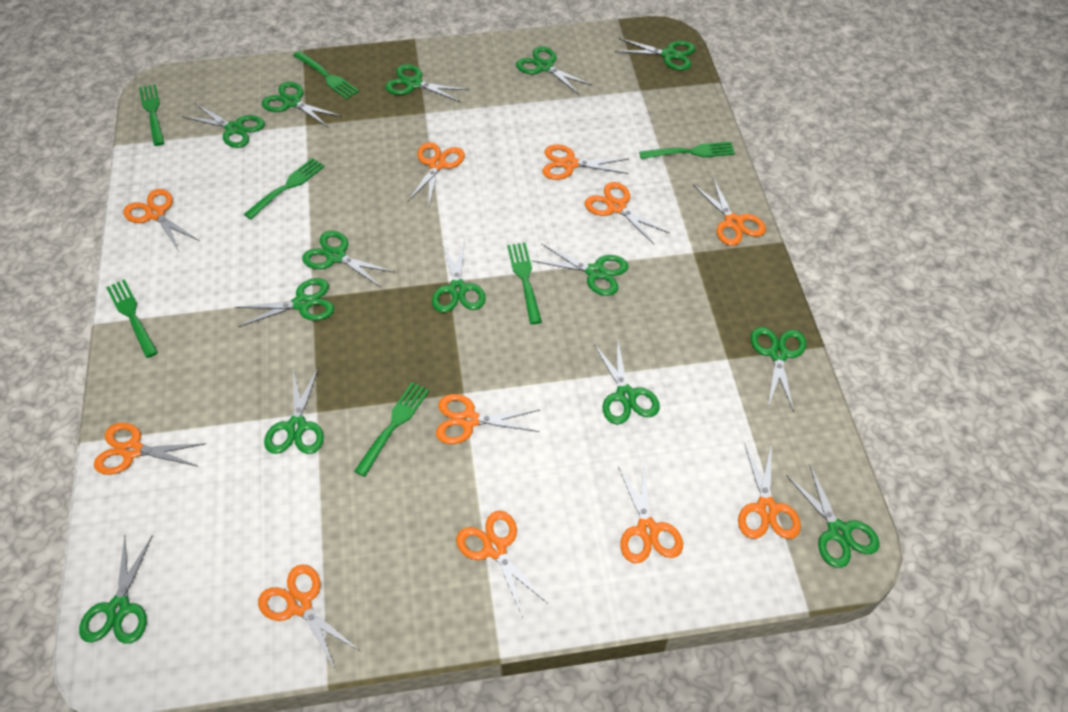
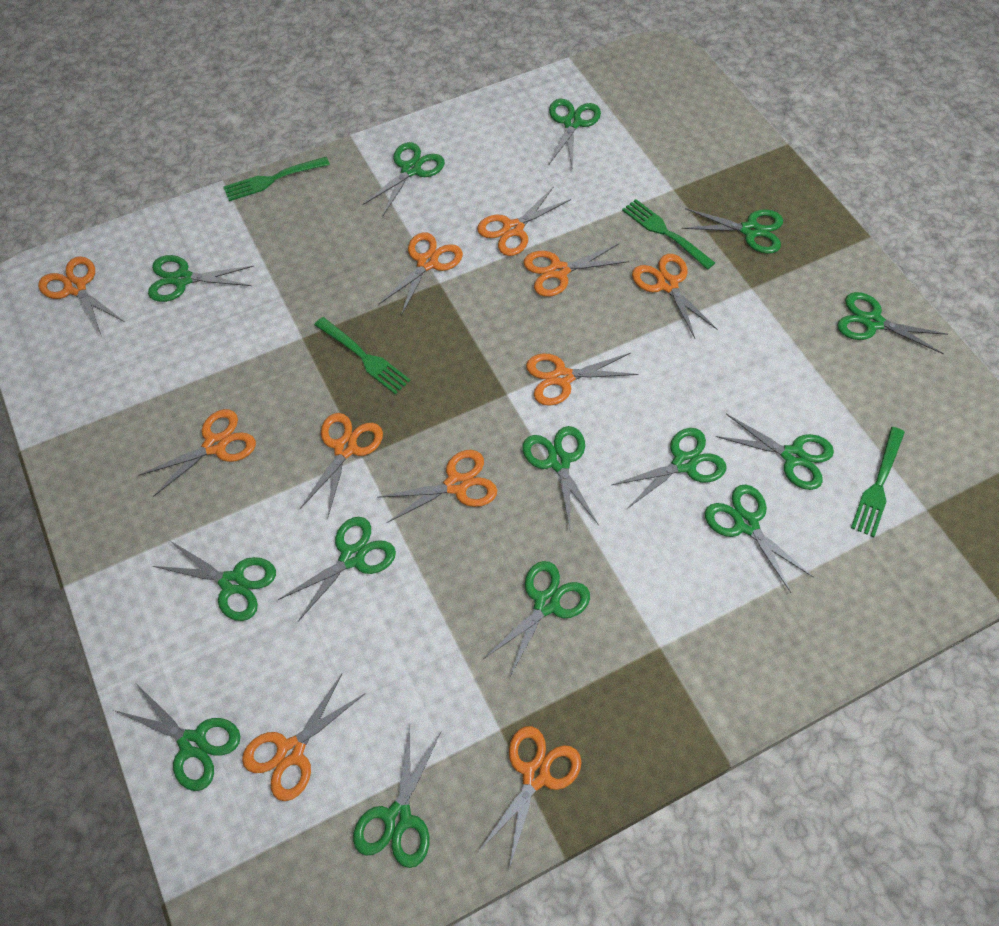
green fork: 7 -> 4

